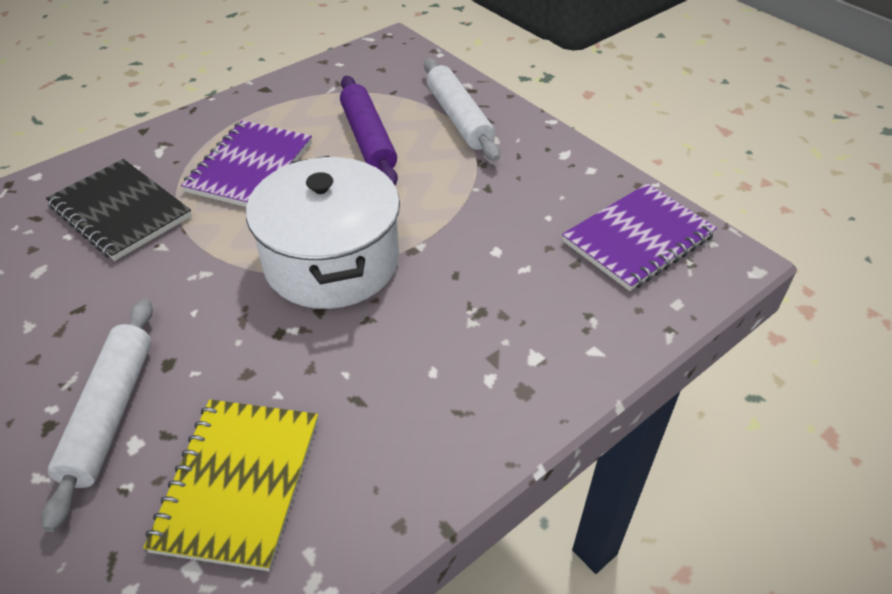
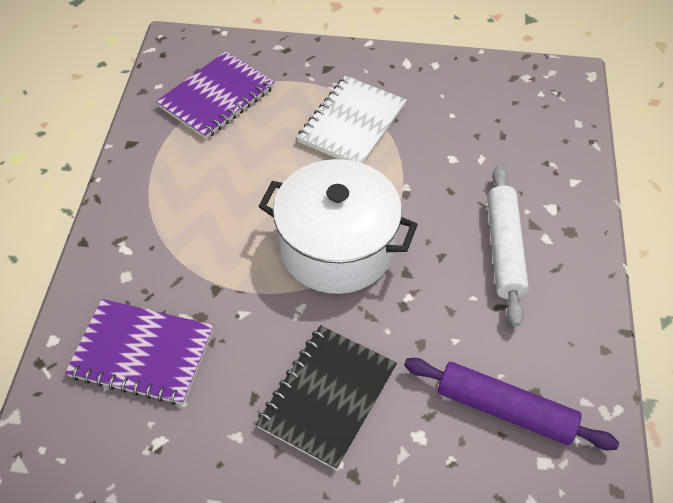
white notebook: 0 -> 1
white rolling pin: 2 -> 1
yellow notebook: 1 -> 0

